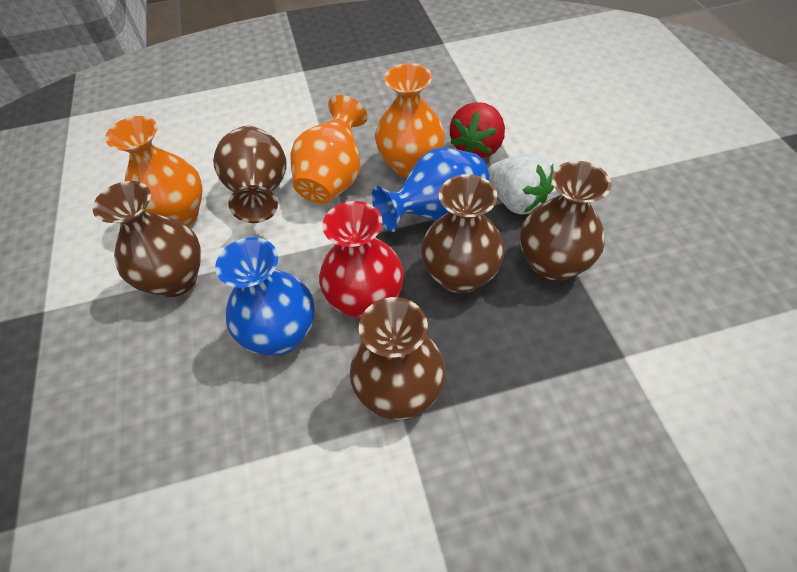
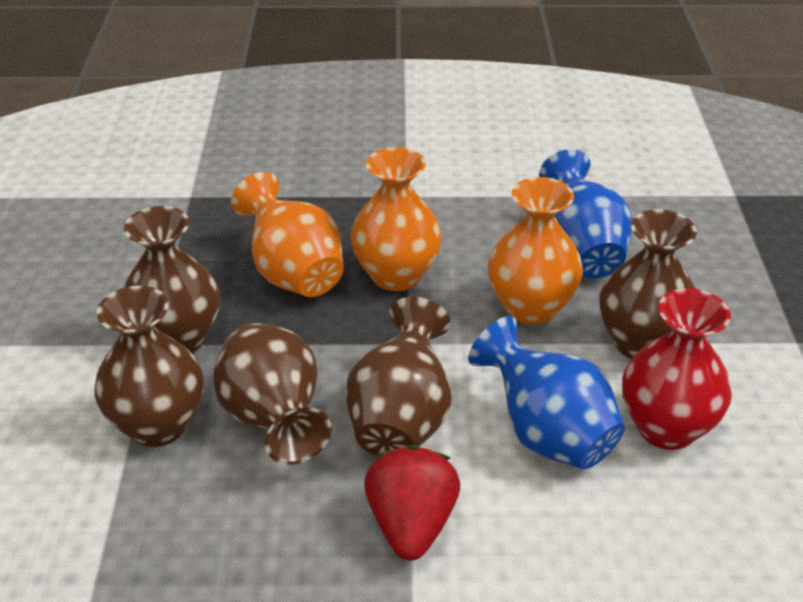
white strawberry: 1 -> 0

